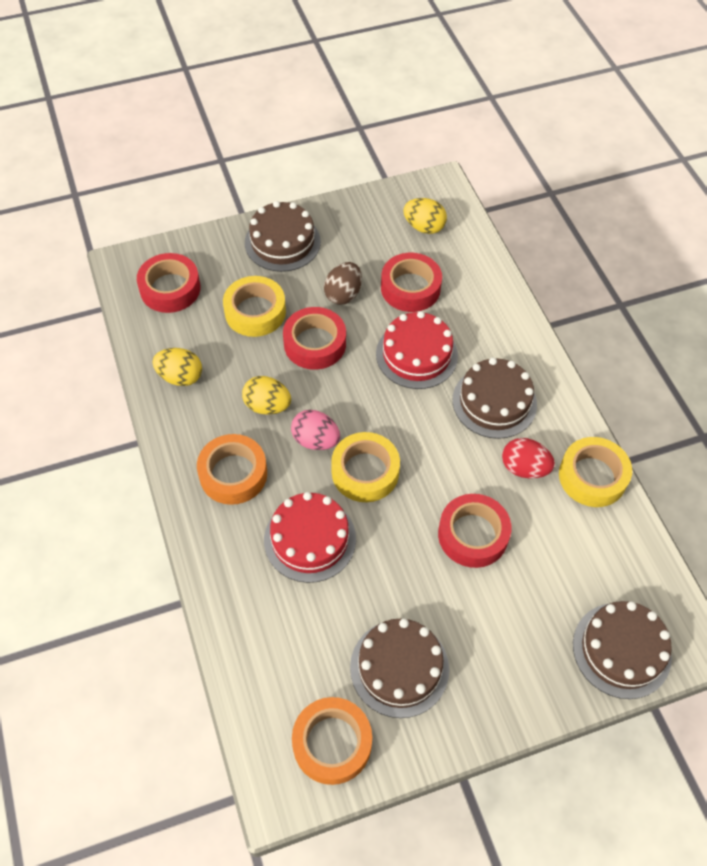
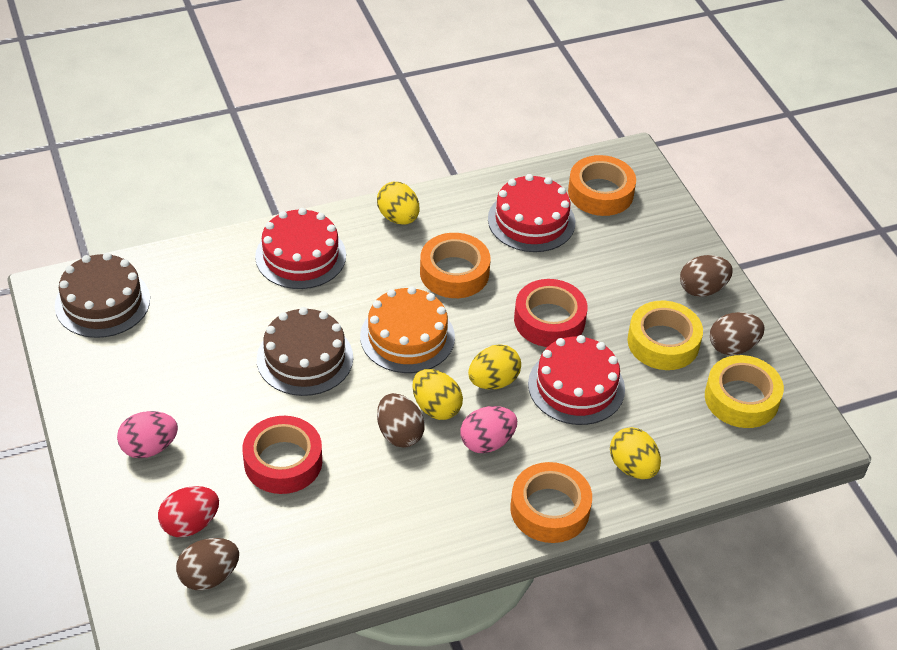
brown cake: 4 -> 2
brown egg: 1 -> 4
orange cake: 0 -> 1
orange tape: 2 -> 3
pink egg: 1 -> 2
red cake: 2 -> 3
red tape: 4 -> 2
yellow egg: 3 -> 4
yellow tape: 3 -> 2

